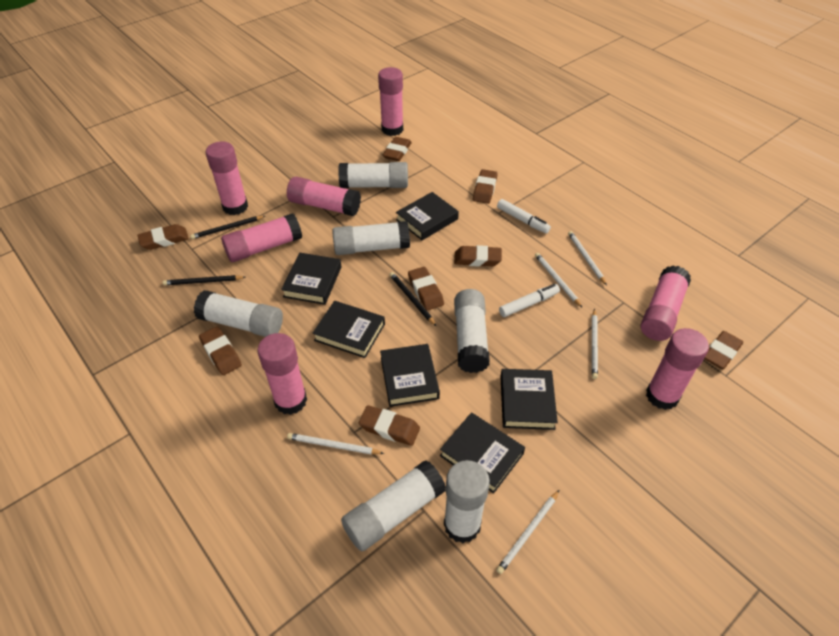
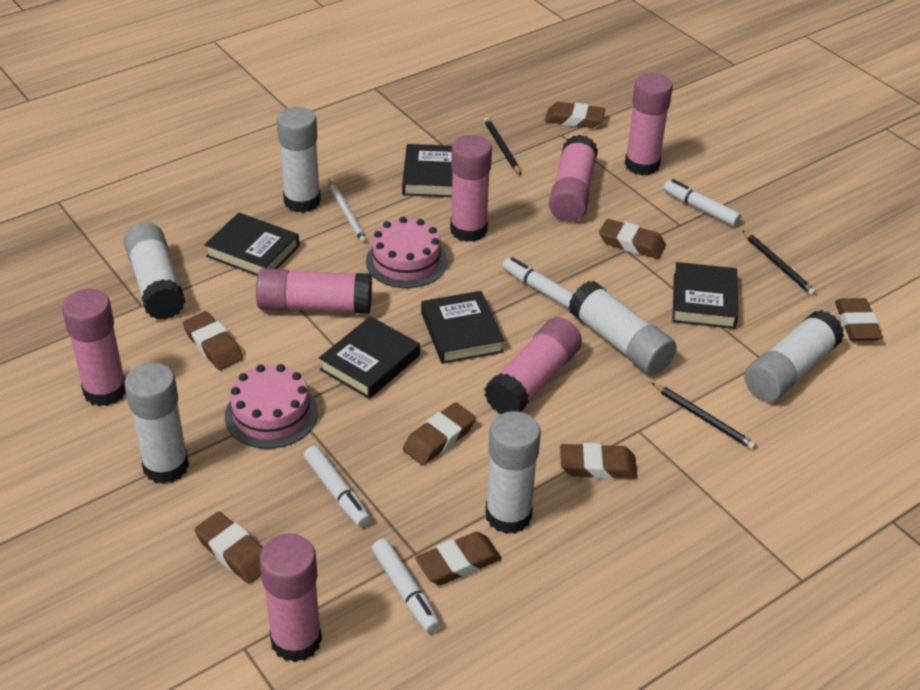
black book: 6 -> 5
pink cake: 0 -> 2
white marker: 2 -> 4
white pencil: 5 -> 1

